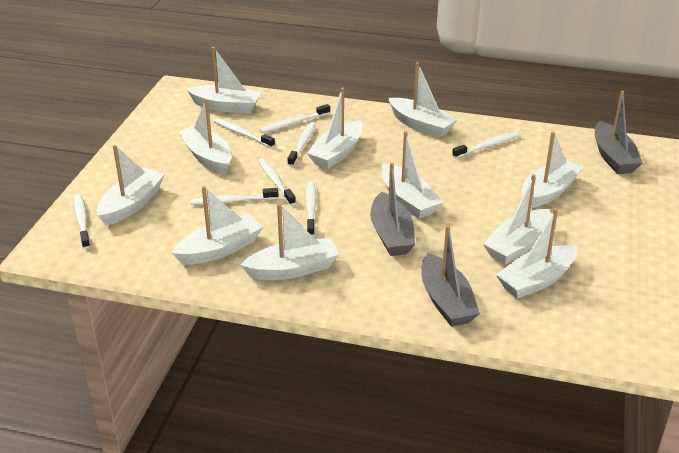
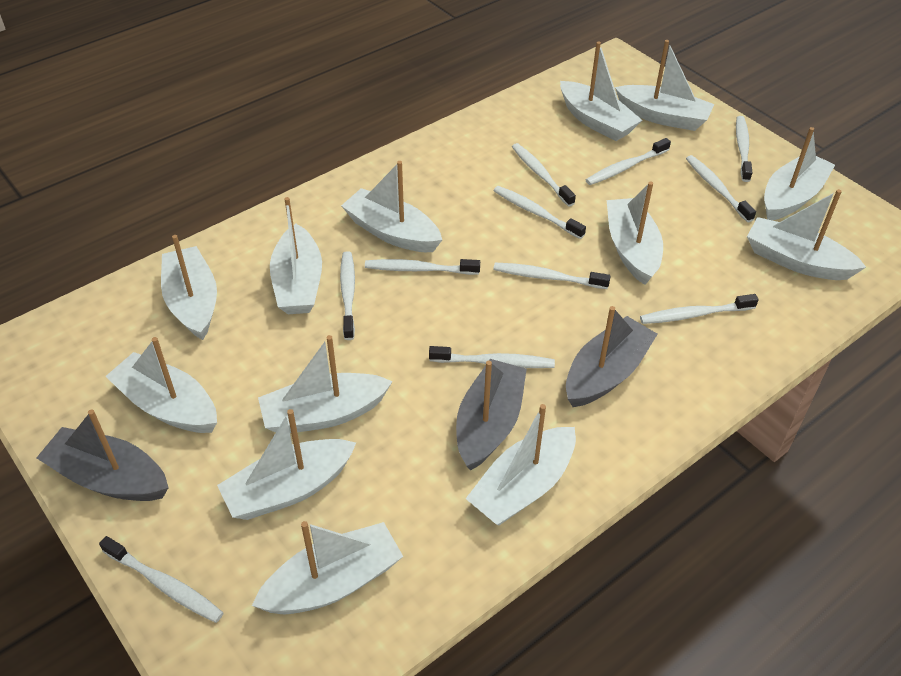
white boat: 11 -> 13
white toothbrush: 8 -> 11

